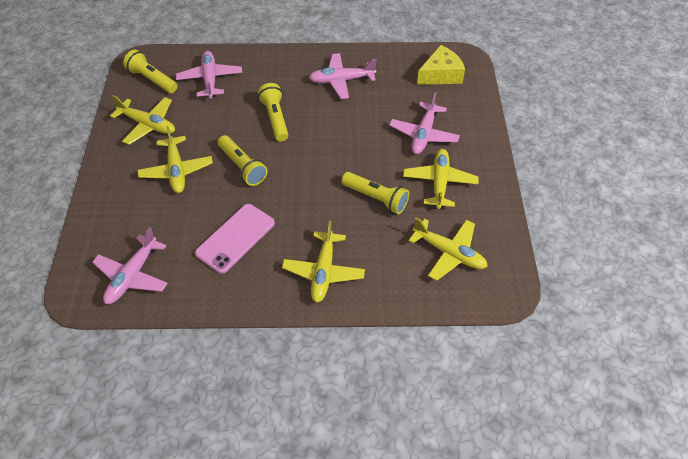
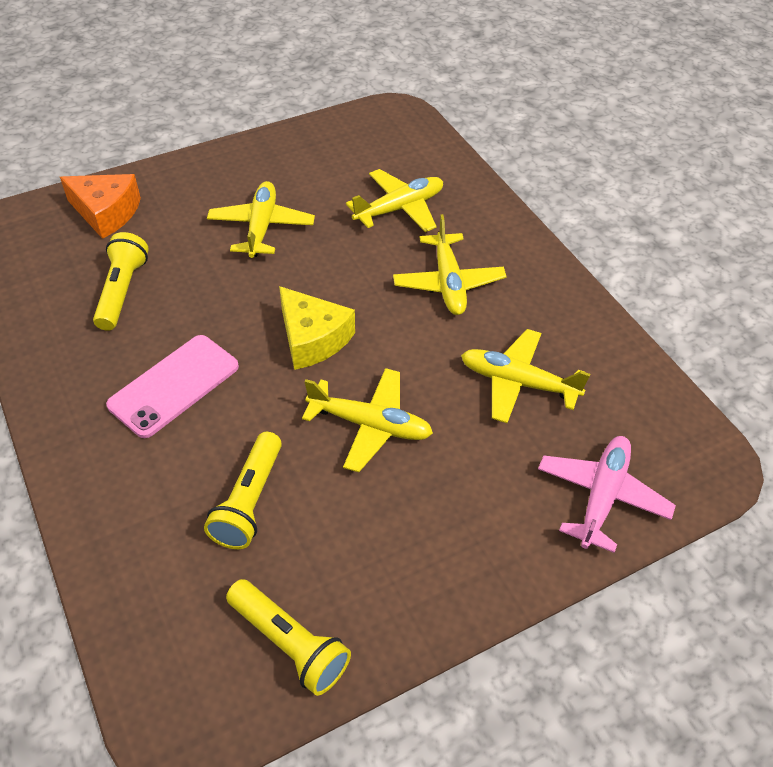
orange cheese: 0 -> 1
pink plane: 4 -> 1
yellow flashlight: 4 -> 3

